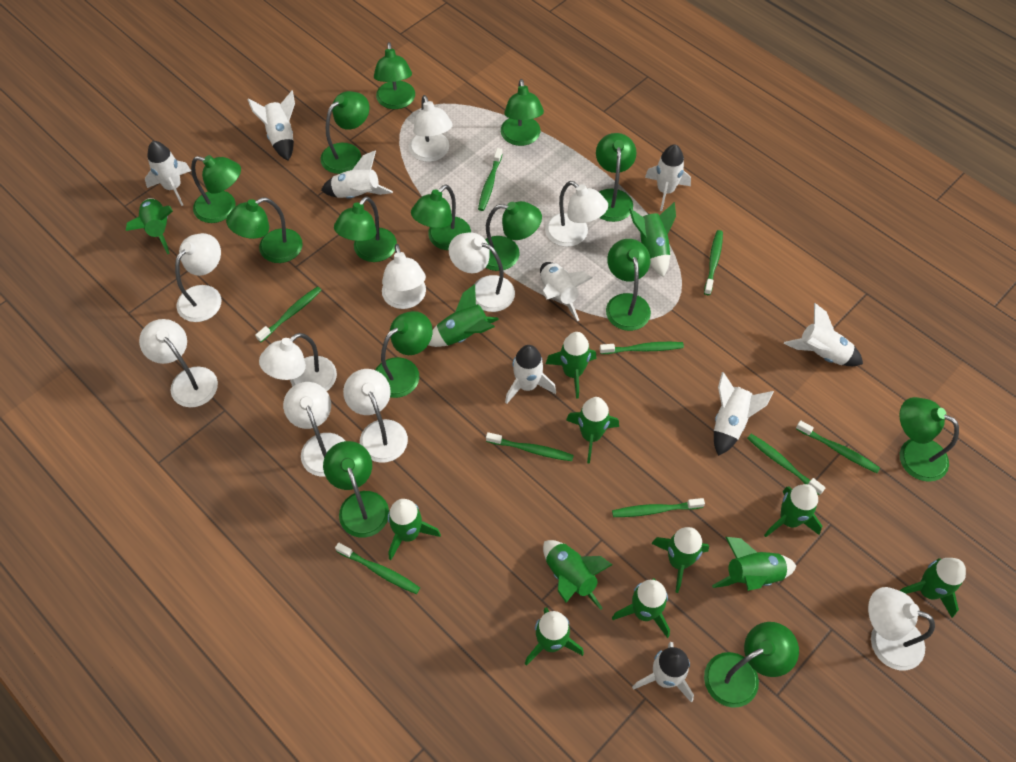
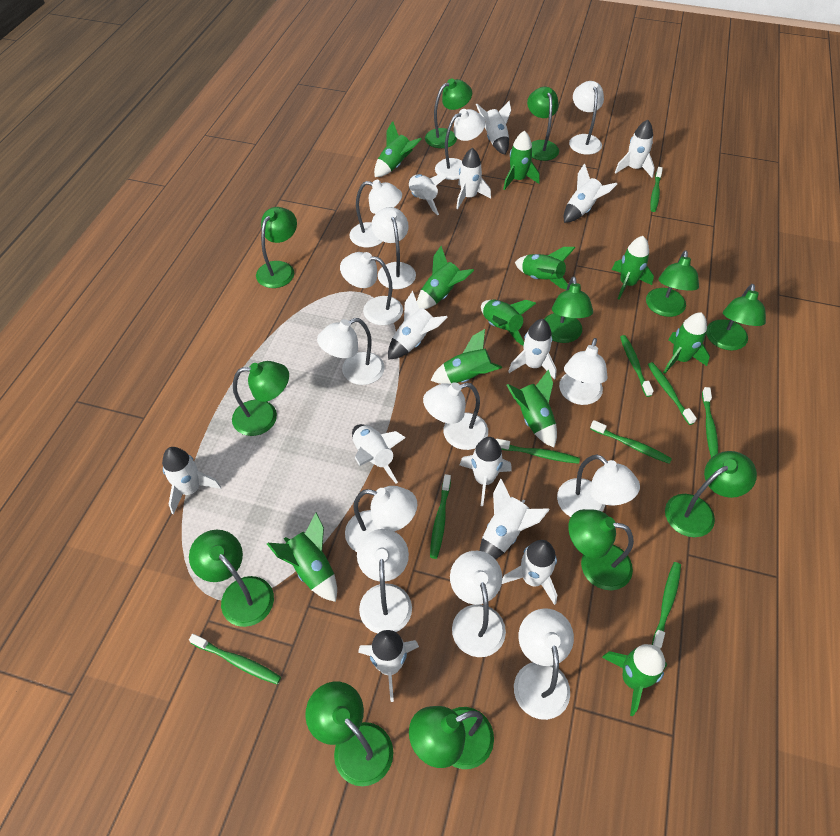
green lamp: 14 -> 12
green rocket: 13 -> 11
white lamp: 10 -> 13
white rocket: 9 -> 13

